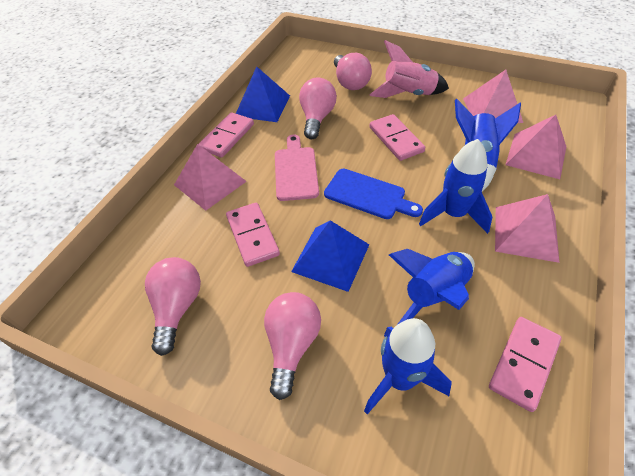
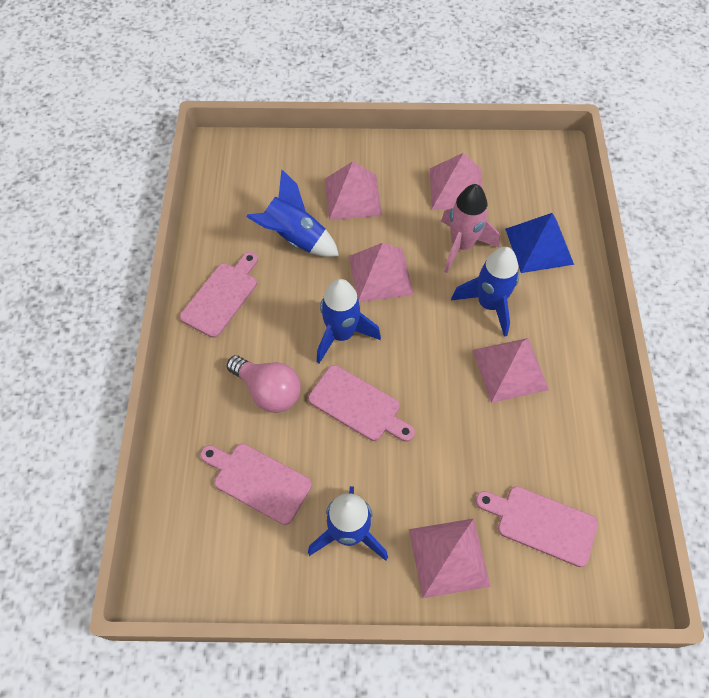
blue cutting board: 1 -> 0
blue pyramid: 2 -> 1
pink cutting board: 1 -> 4
pink domino: 4 -> 0
pink light bulb: 4 -> 1
pink pyramid: 4 -> 5

